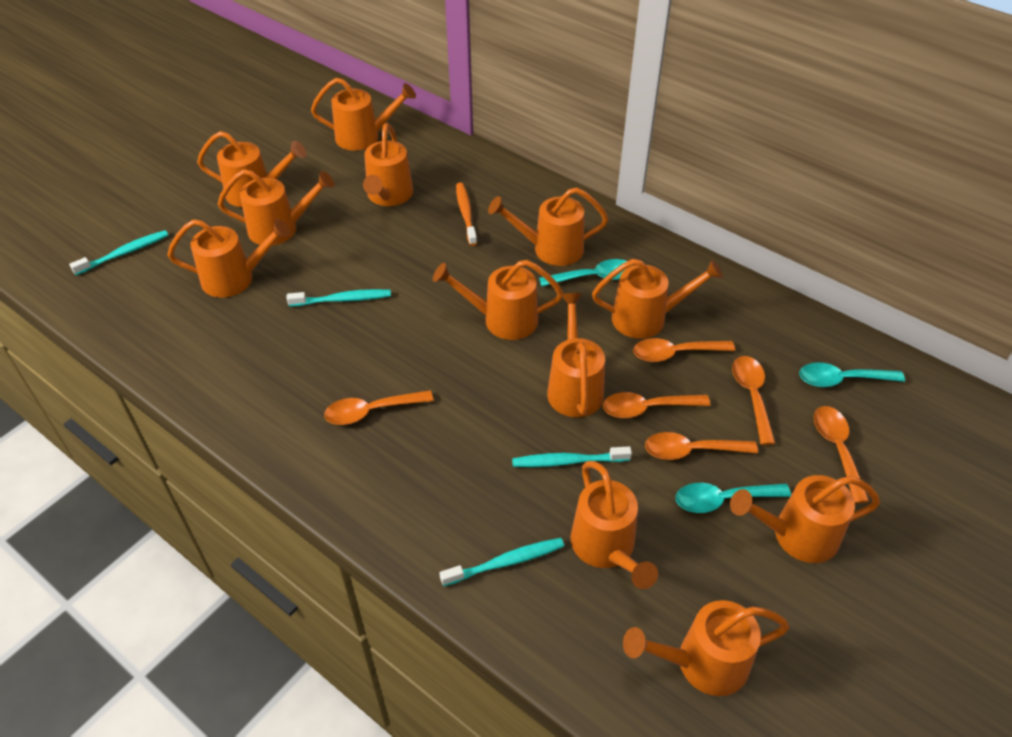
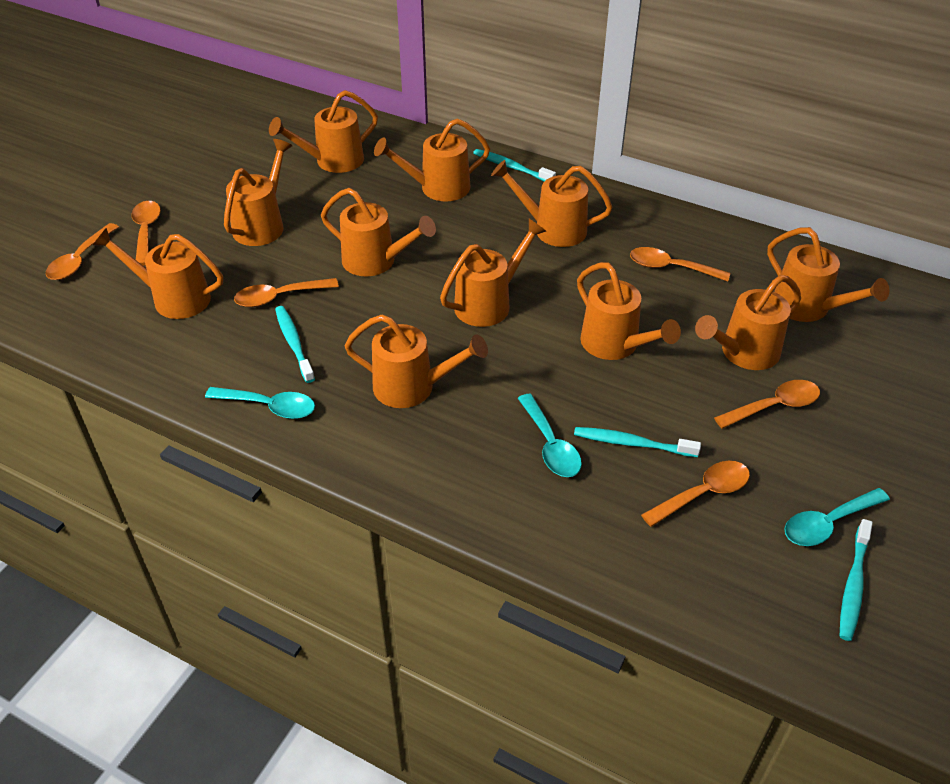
orange toothbrush: 1 -> 0
orange watering can: 12 -> 11

